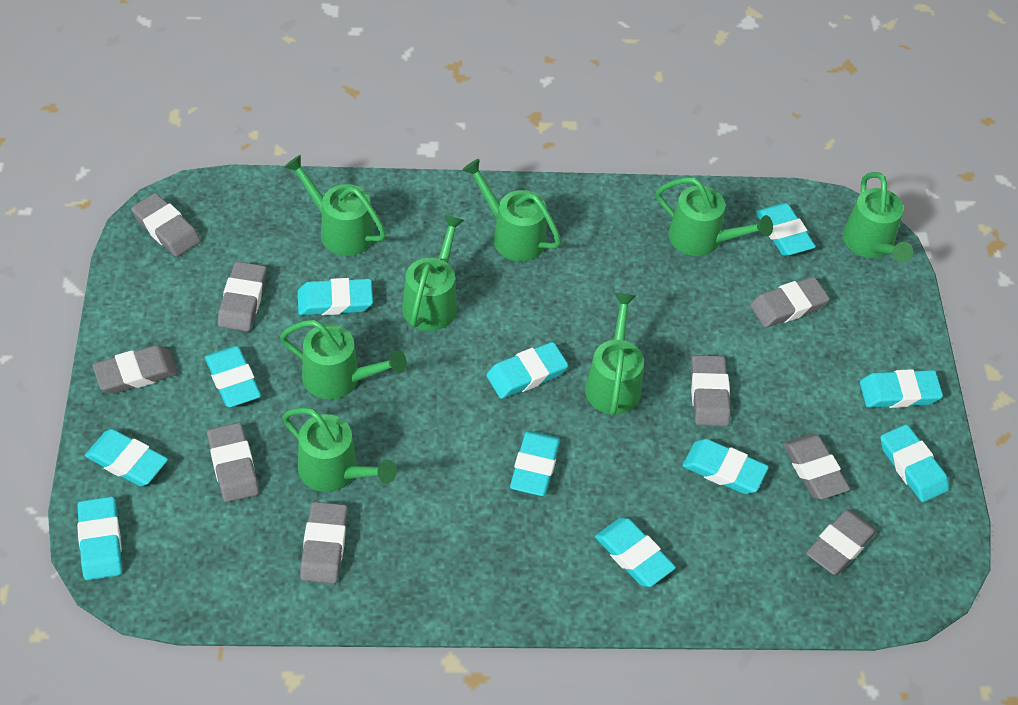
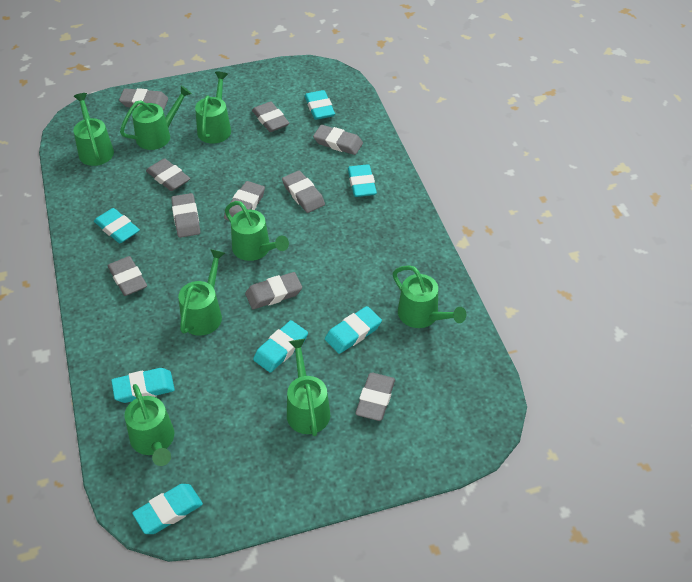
grey eraser: 9 -> 10
turquoise eraser: 11 -> 7

